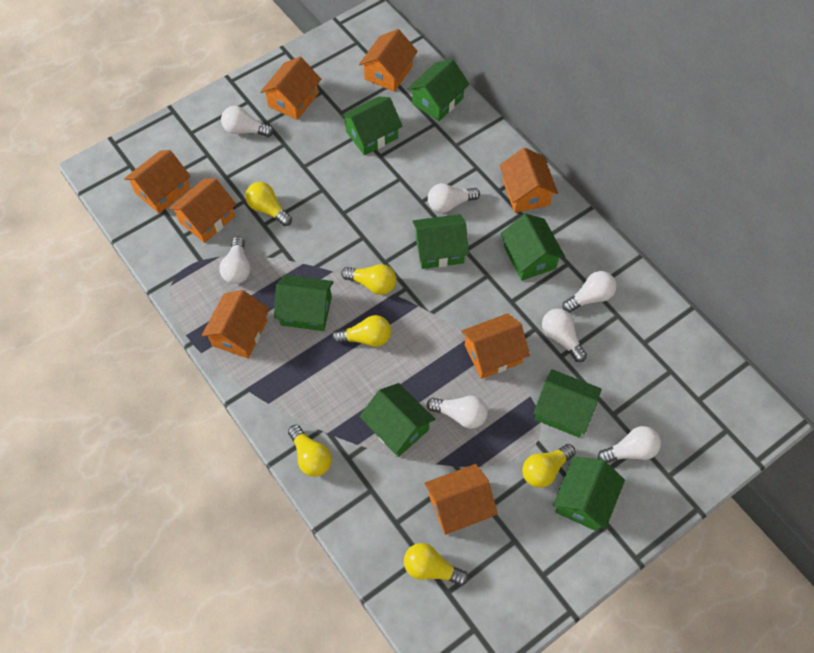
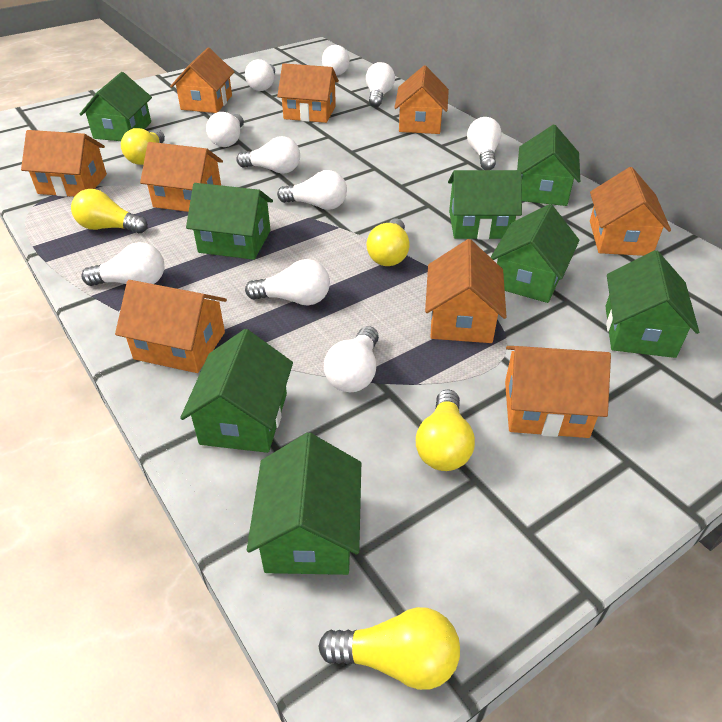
orange house: 8 -> 9
white light bulb: 7 -> 10
yellow light bulb: 6 -> 5

